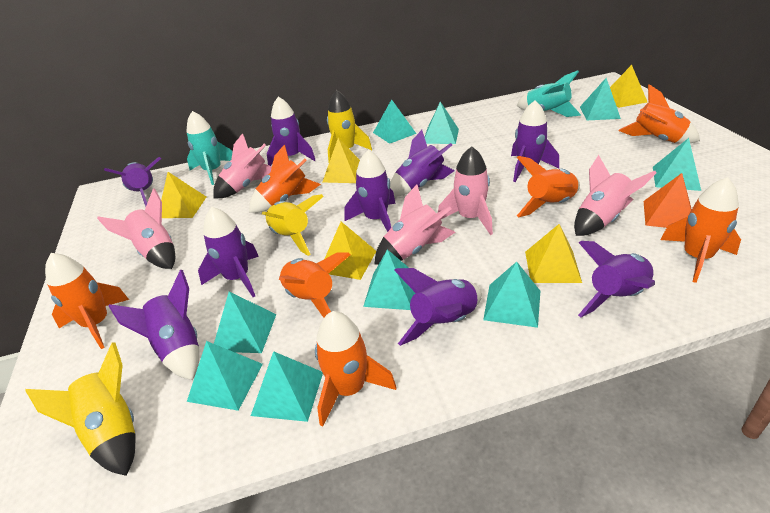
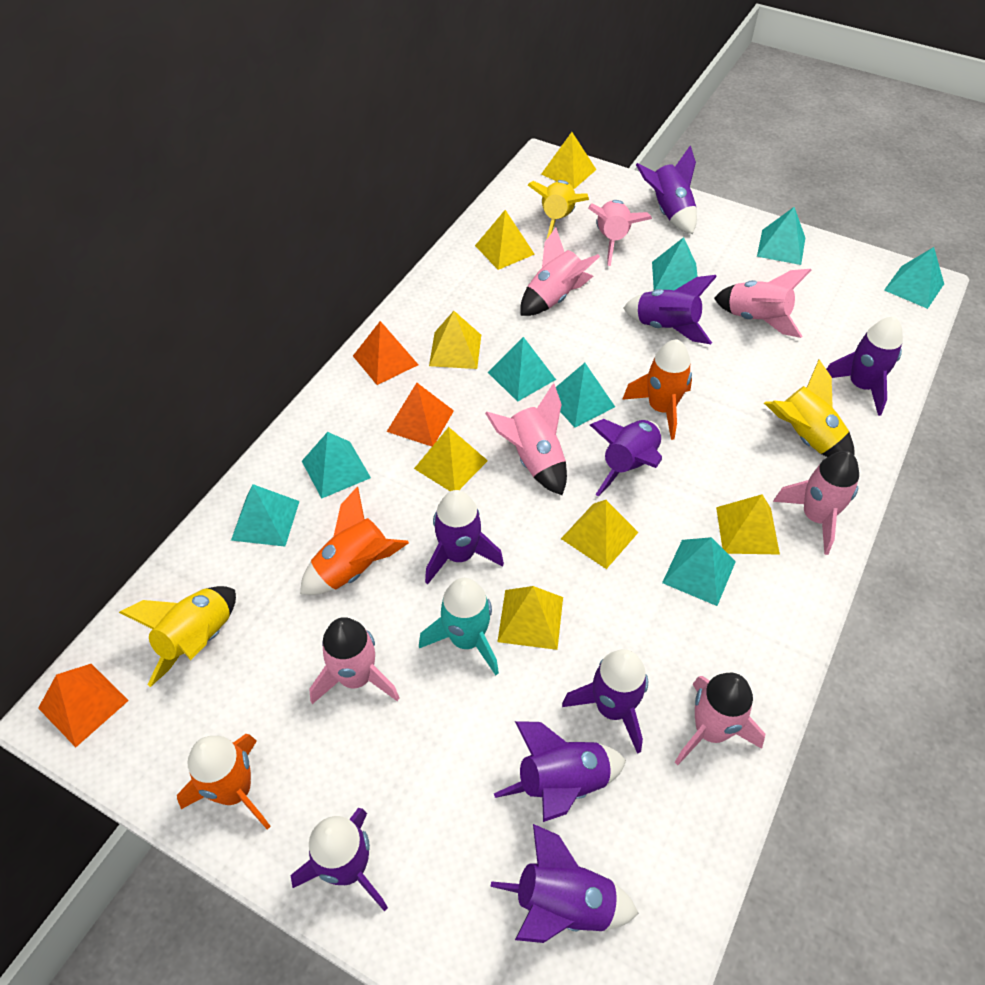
orange pyramid: 1 -> 3
orange rocket: 7 -> 3
pink rocket: 5 -> 7
turquoise pyramid: 9 -> 8
turquoise rocket: 2 -> 1
yellow pyramid: 5 -> 7

